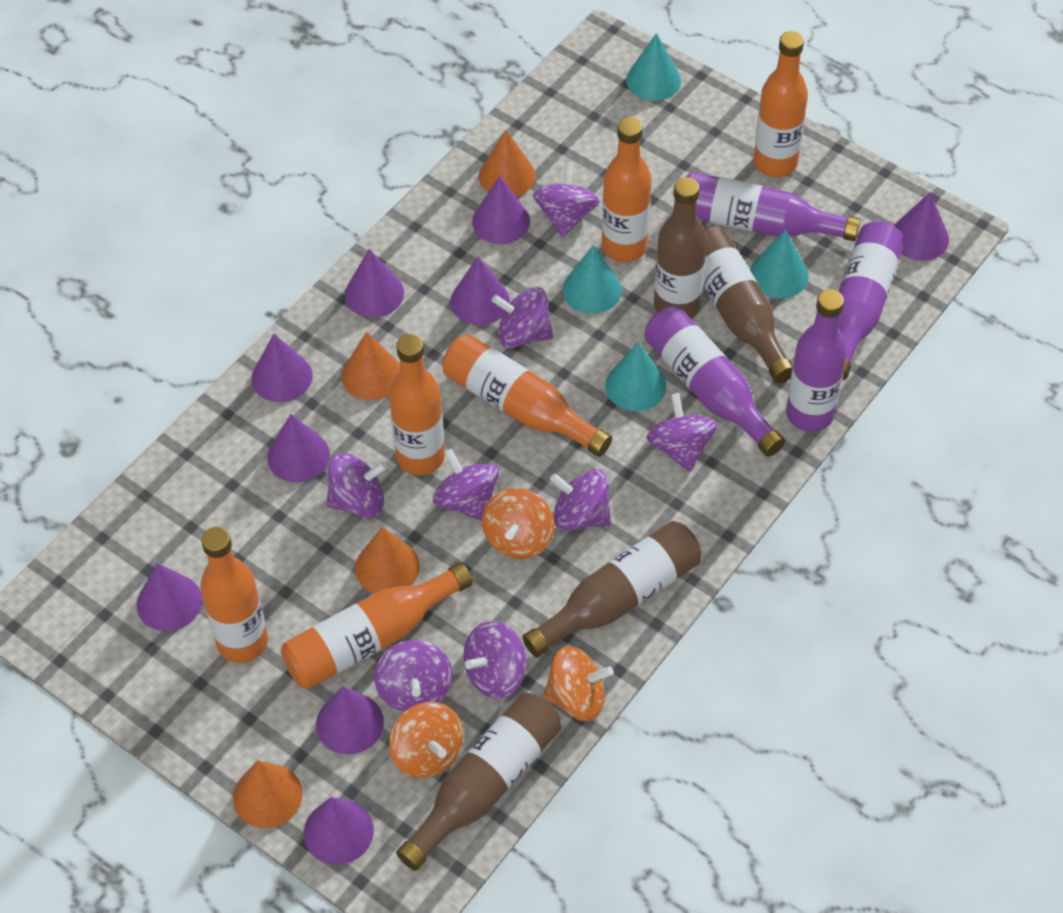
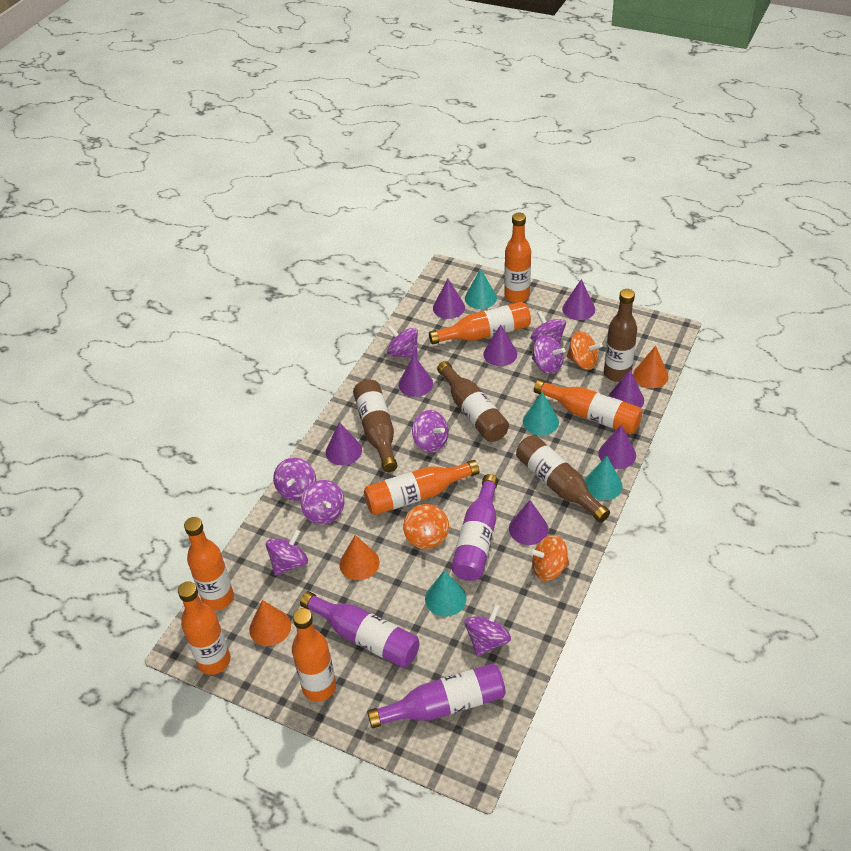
orange bottle: 6 -> 7
orange cone: 4 -> 3
purple bottle: 4 -> 3
purple cone: 9 -> 8

